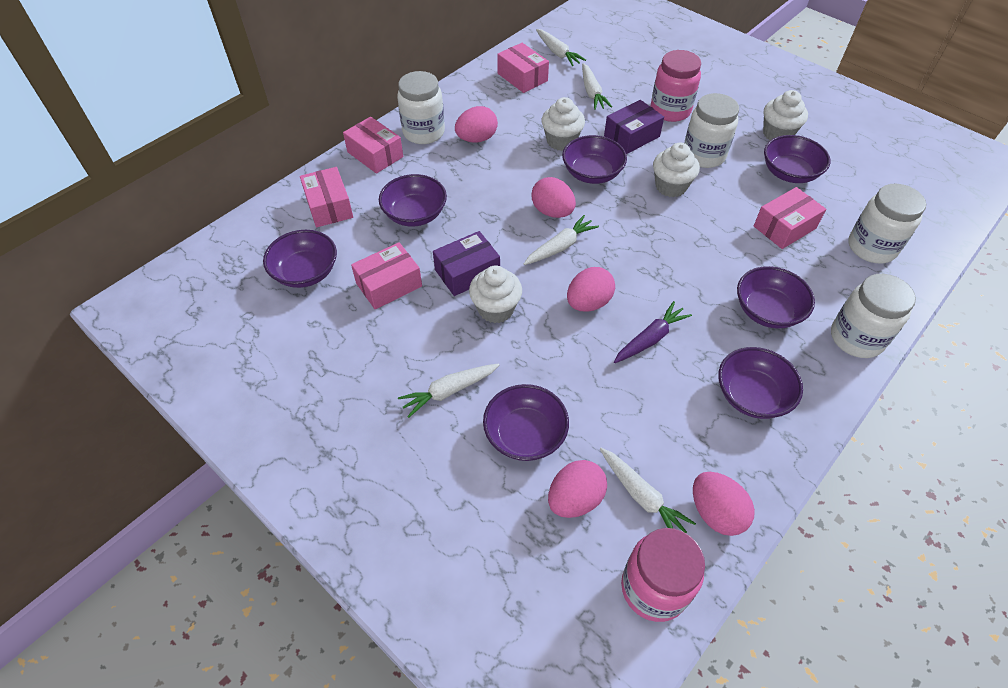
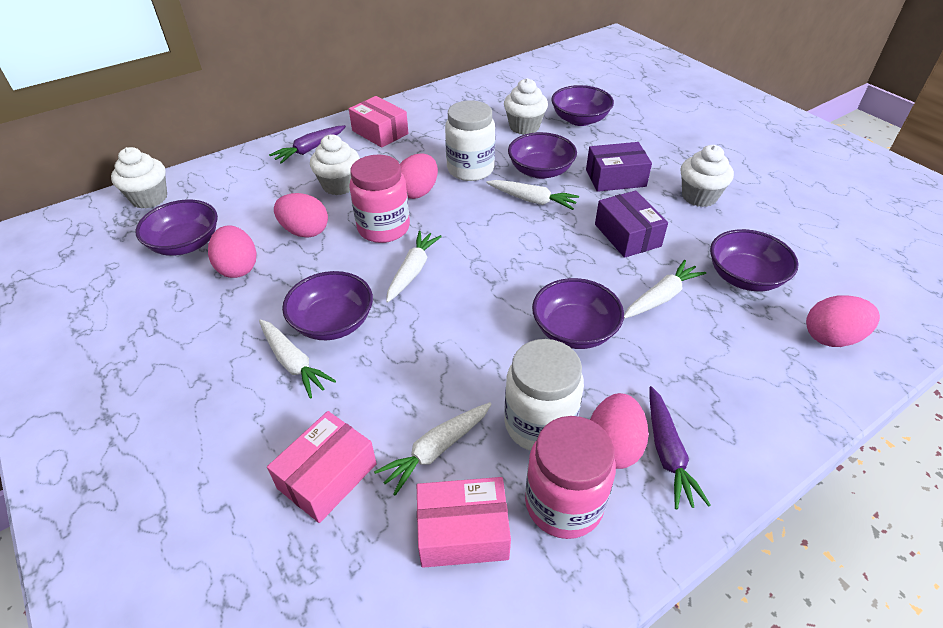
pink box: 5 -> 3
purple bowl: 7 -> 6
purple carrot: 1 -> 2
white jar: 4 -> 2

